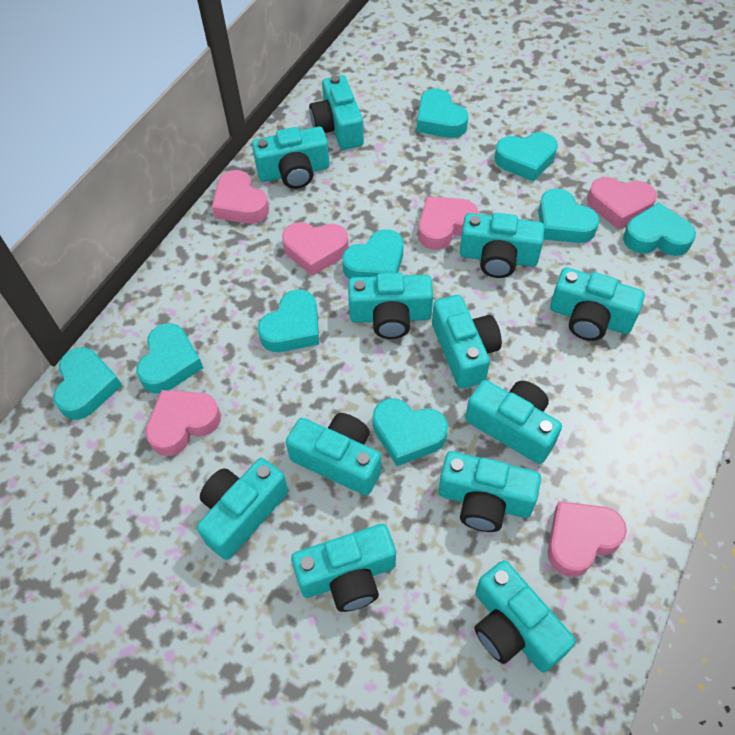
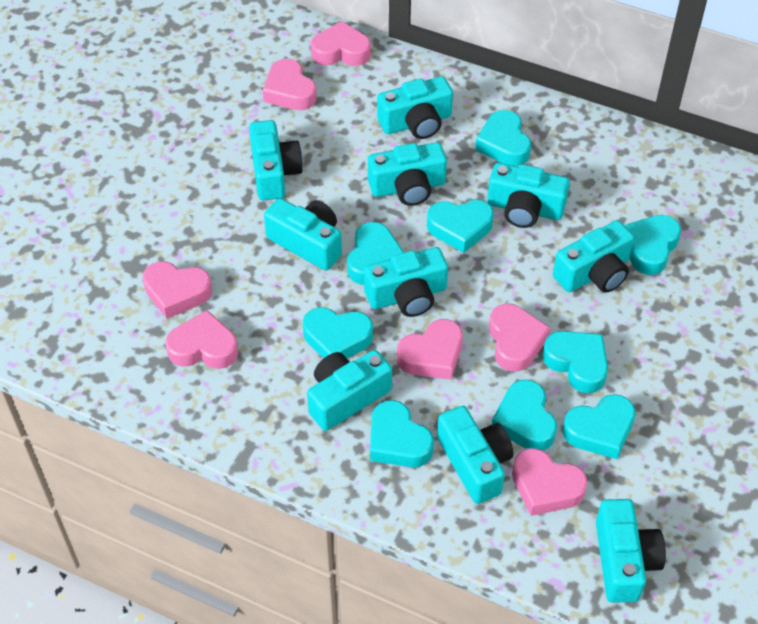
pink heart: 6 -> 7
turquoise camera: 12 -> 10

